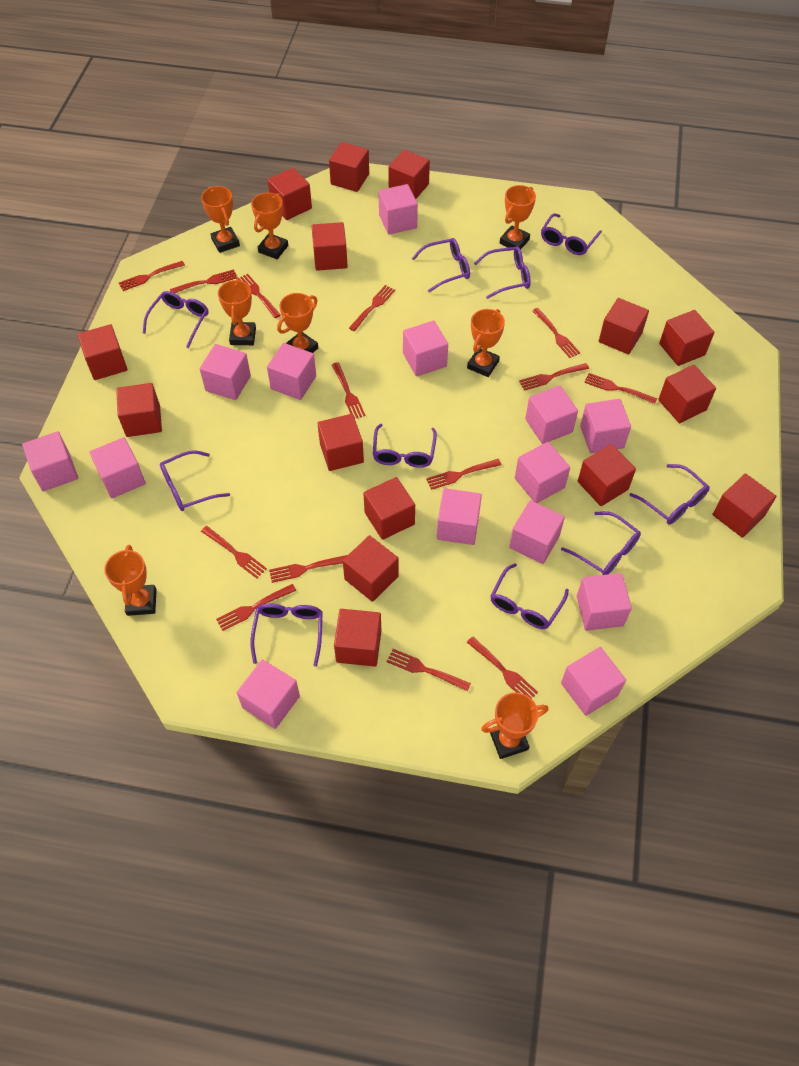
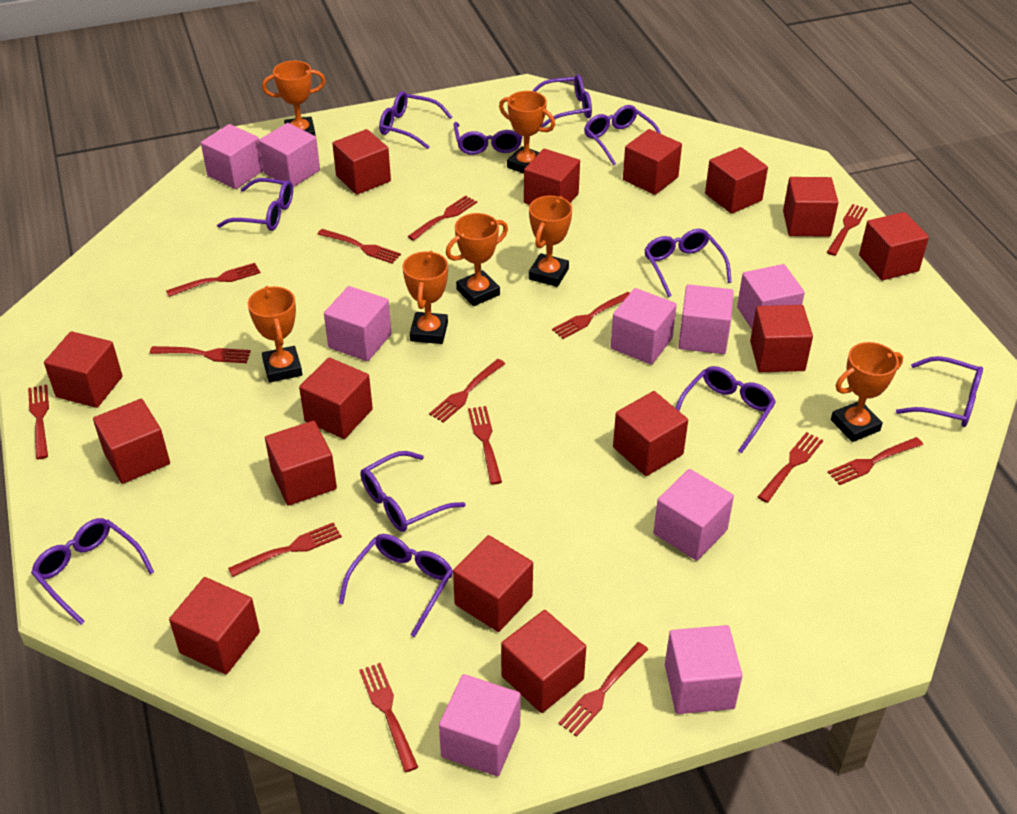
orange trophy: 8 -> 7
pink cube: 14 -> 9
purple glasses: 10 -> 11

